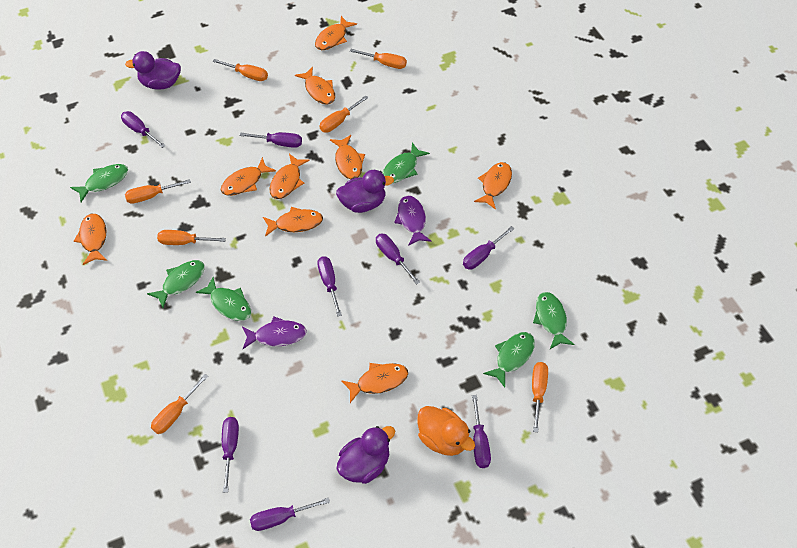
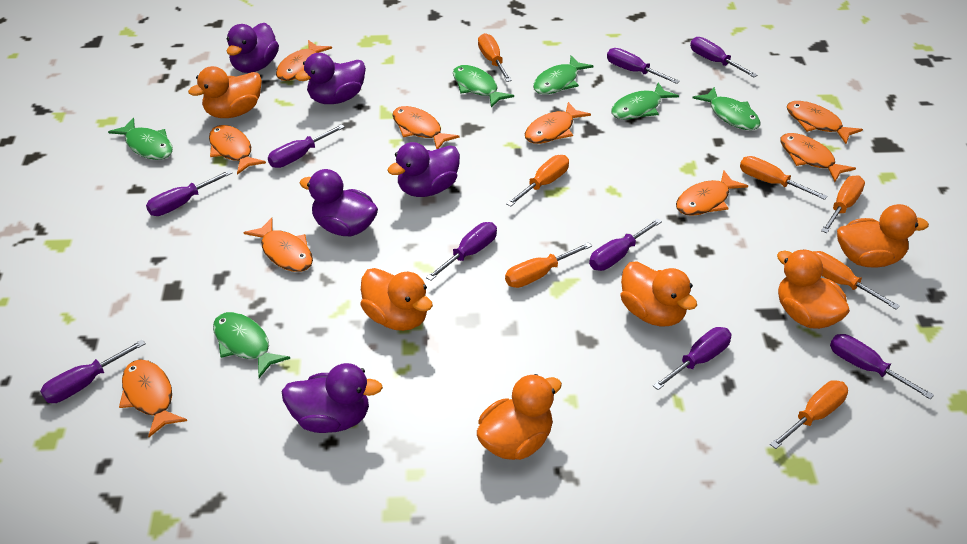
orange duck: 1 -> 6
purple duck: 3 -> 5
purple fish: 2 -> 0
purple screwdriver: 8 -> 9

